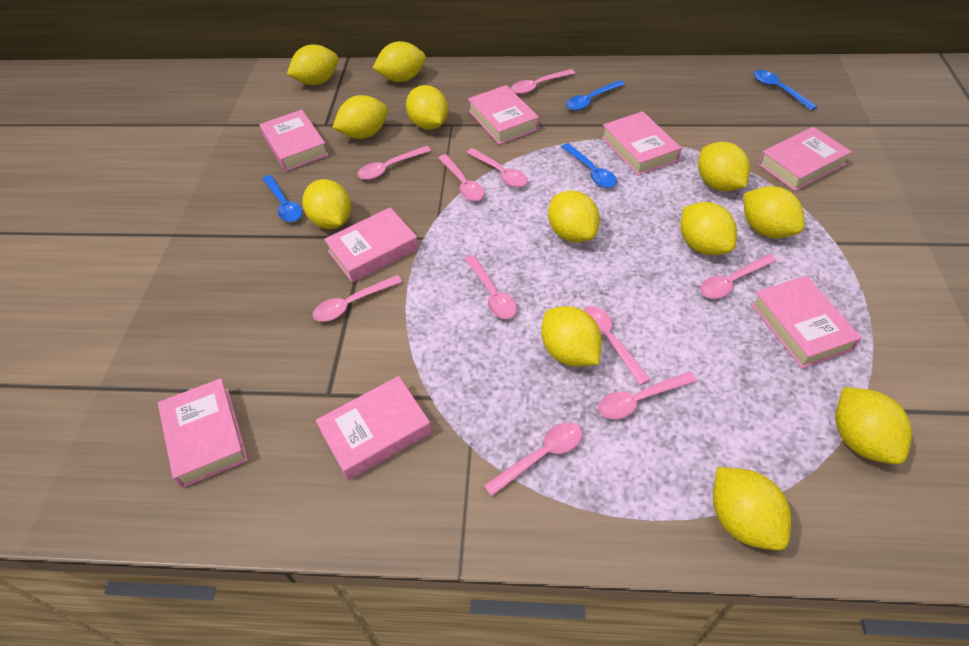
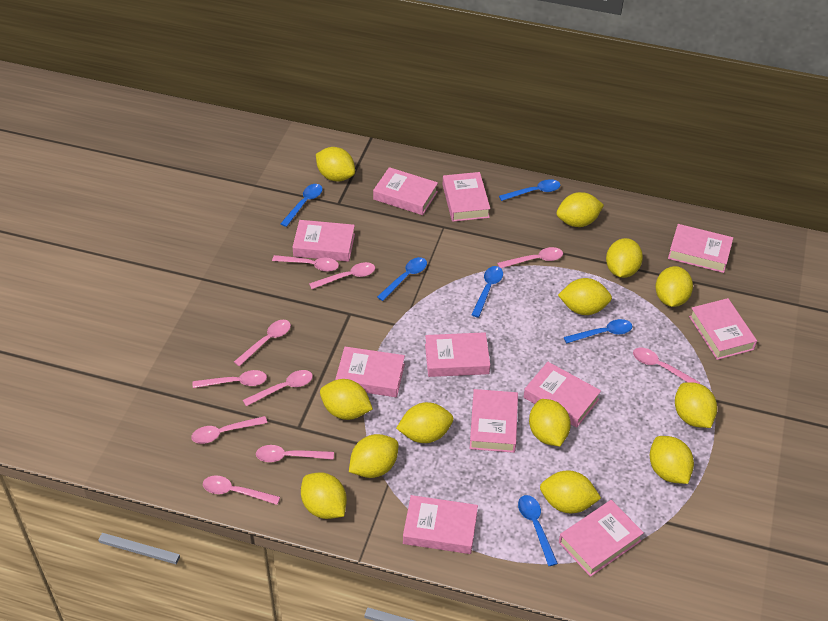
blue spoon: 4 -> 6
pink book: 8 -> 11
yellow lemon: 12 -> 13

